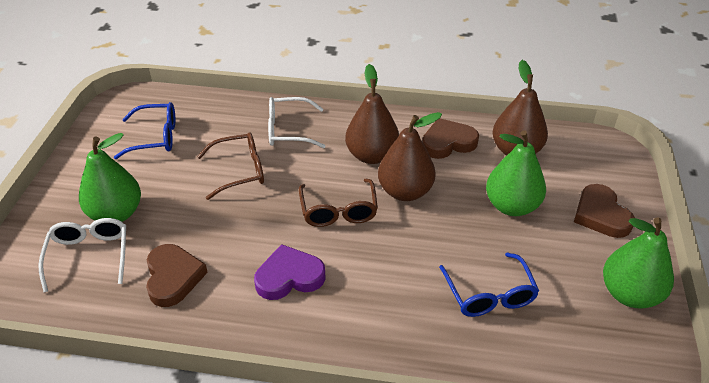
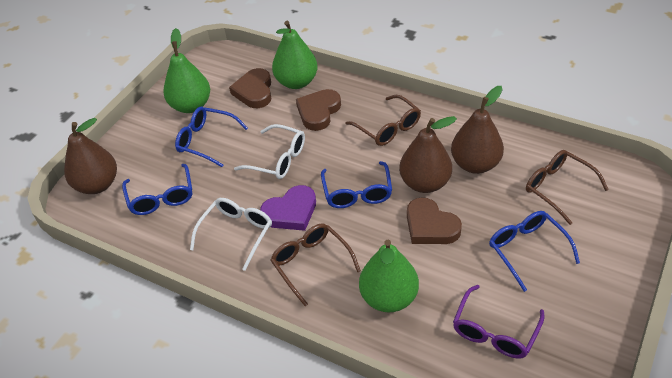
blue glasses: 2 -> 4
brown glasses: 2 -> 3
purple glasses: 0 -> 1

